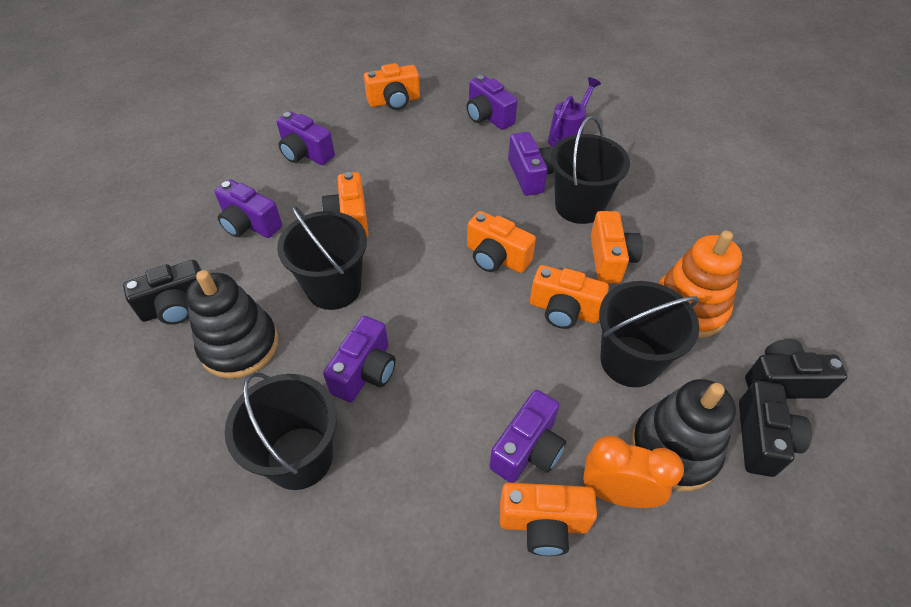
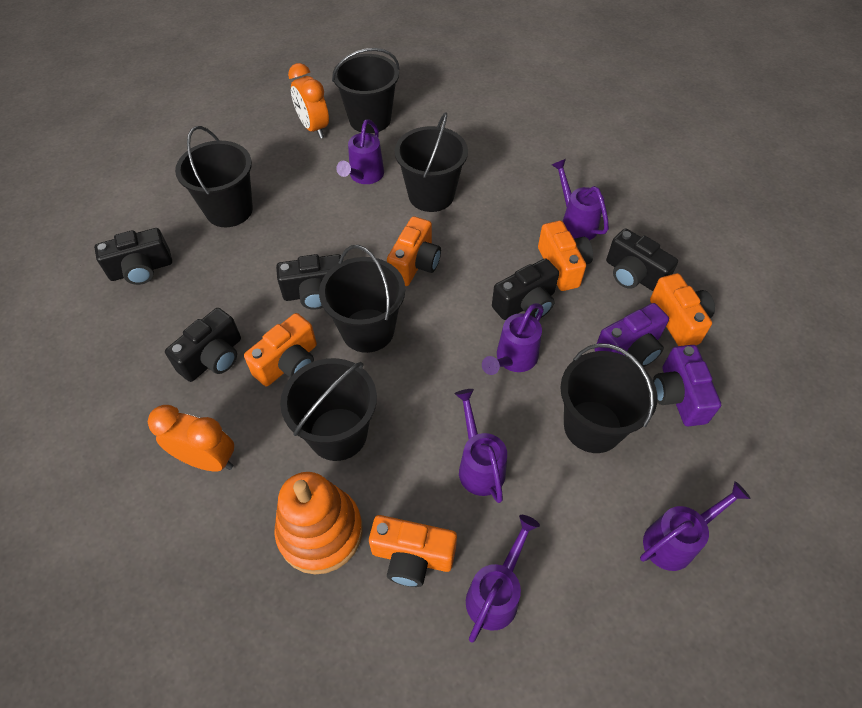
black bucket: 4 -> 6
black camera: 3 -> 5
black stacking toy: 2 -> 0
orange camera: 6 -> 5
orange clock: 1 -> 2
purple camera: 6 -> 2
purple watering can: 1 -> 6

